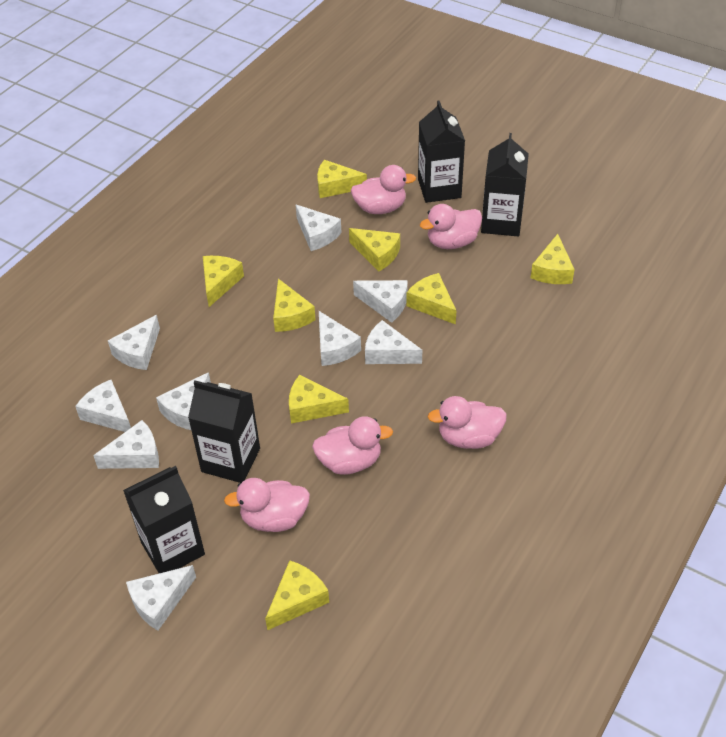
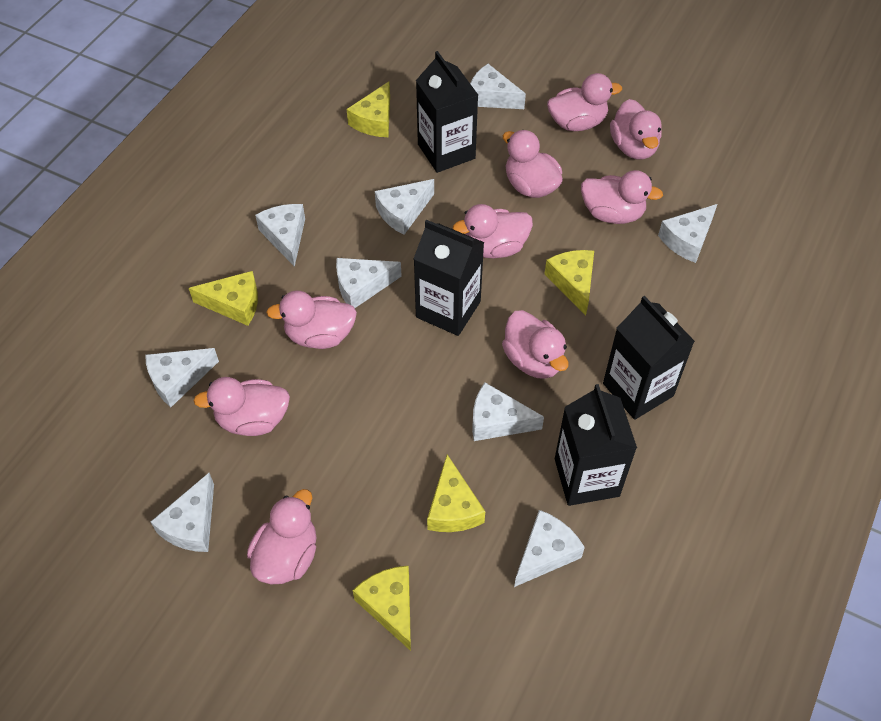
pink duck: 5 -> 9
yellow cheese: 8 -> 5

